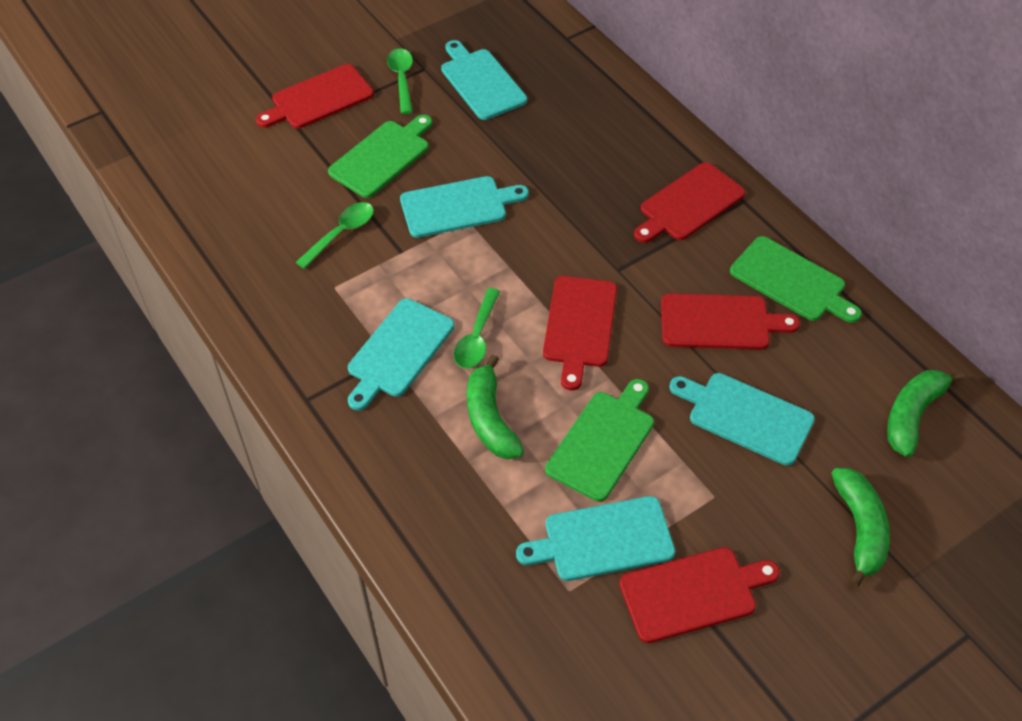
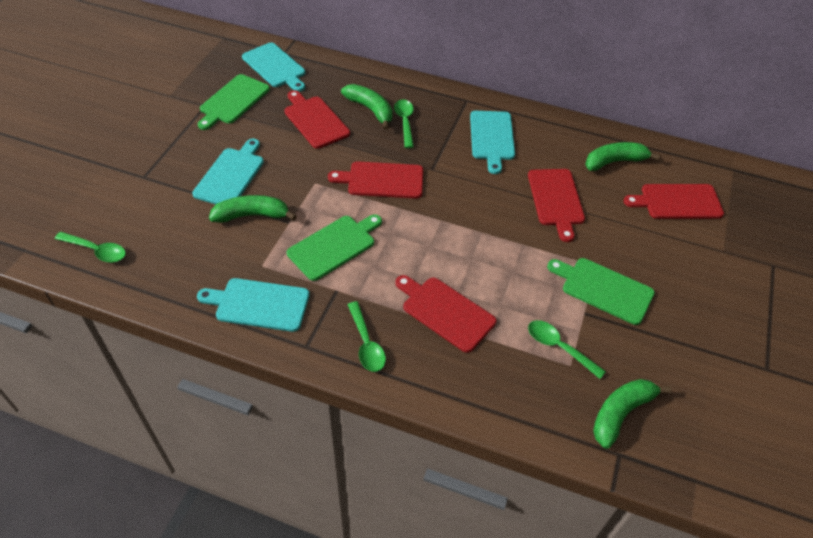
green banana: 3 -> 4
green spoon: 3 -> 4
turquoise cutting board: 5 -> 4

